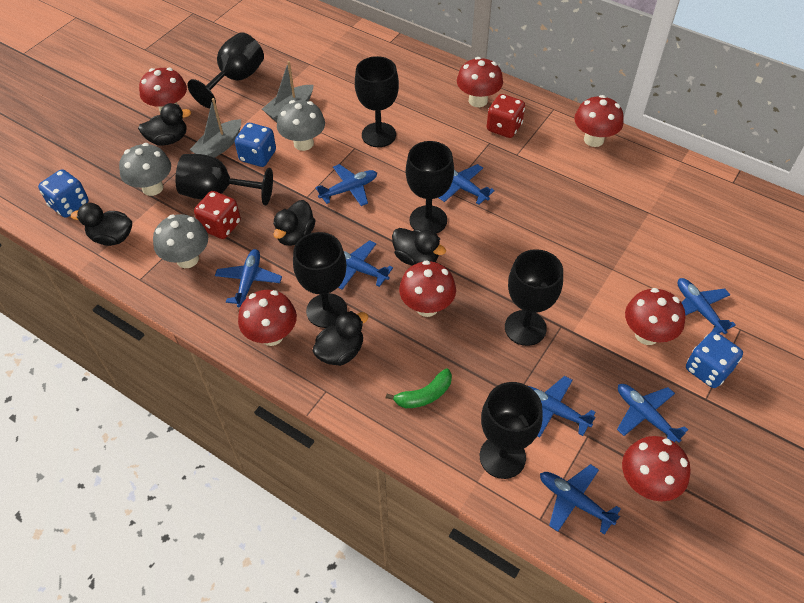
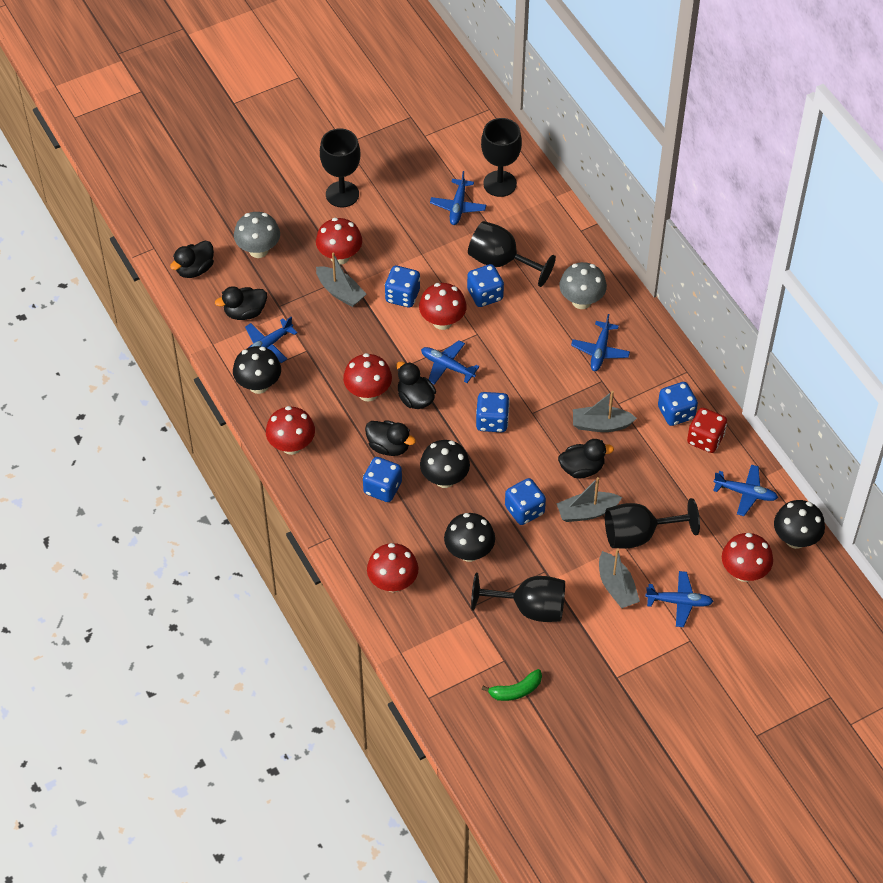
black goblet: 7 -> 5
black mushroom: 0 -> 4
blue dice: 3 -> 6
blue plane: 8 -> 6
grey boat: 2 -> 4
grey mushroom: 3 -> 2
red dice: 2 -> 1
red mushroom: 7 -> 6

